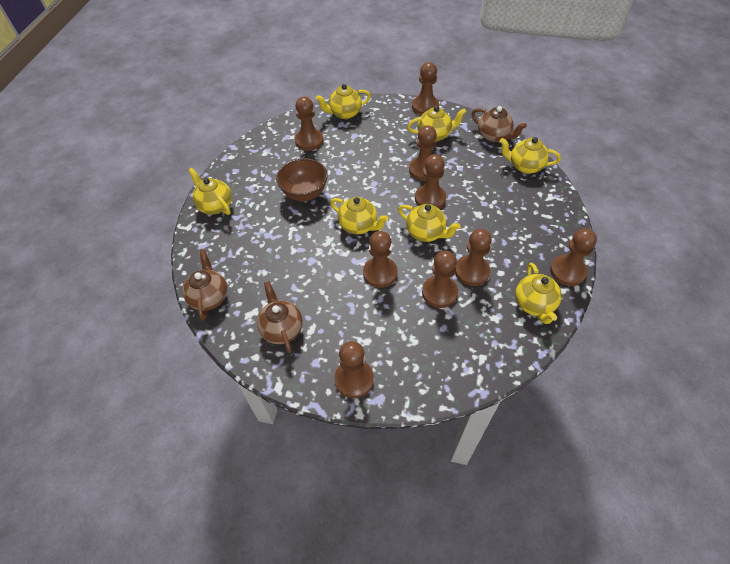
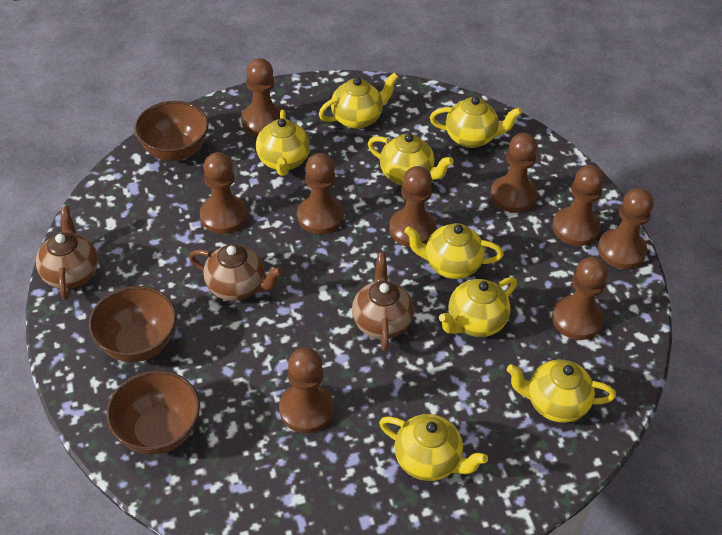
brown bowl: 1 -> 3
yellow teapot: 7 -> 8

